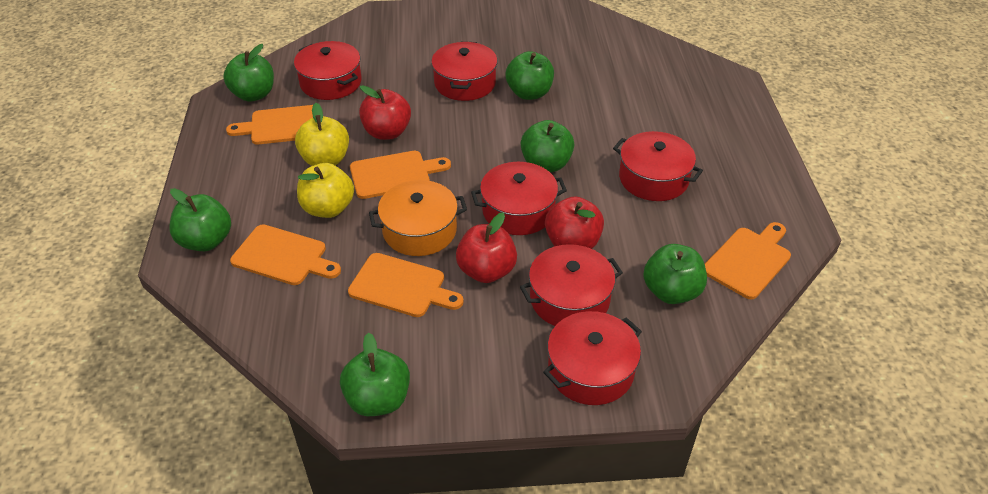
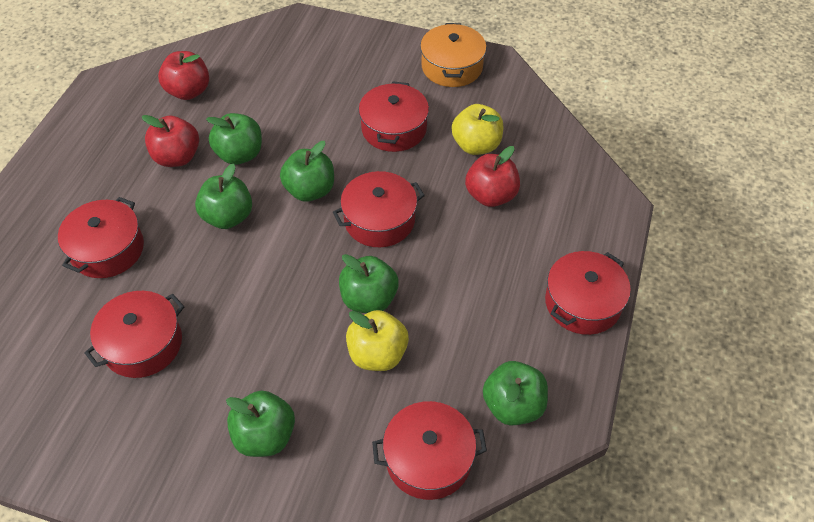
orange cutting board: 5 -> 0

